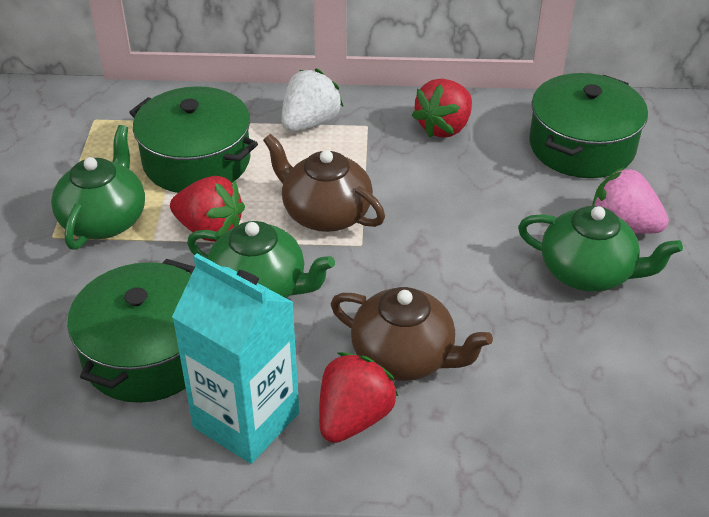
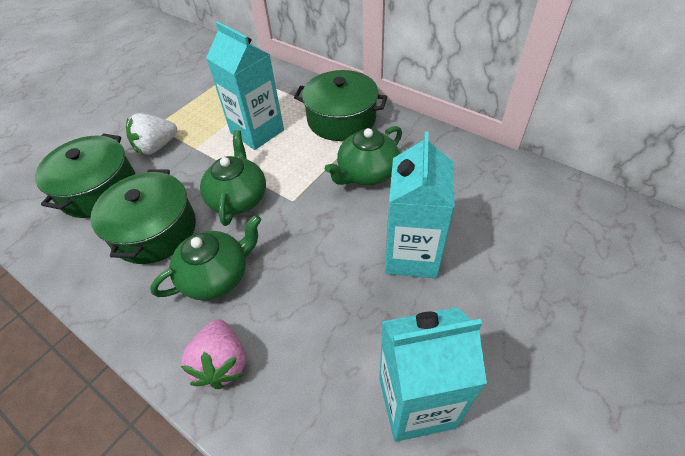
brown teapot: 2 -> 0
red strawberry: 3 -> 0
turquoise carton: 1 -> 3

